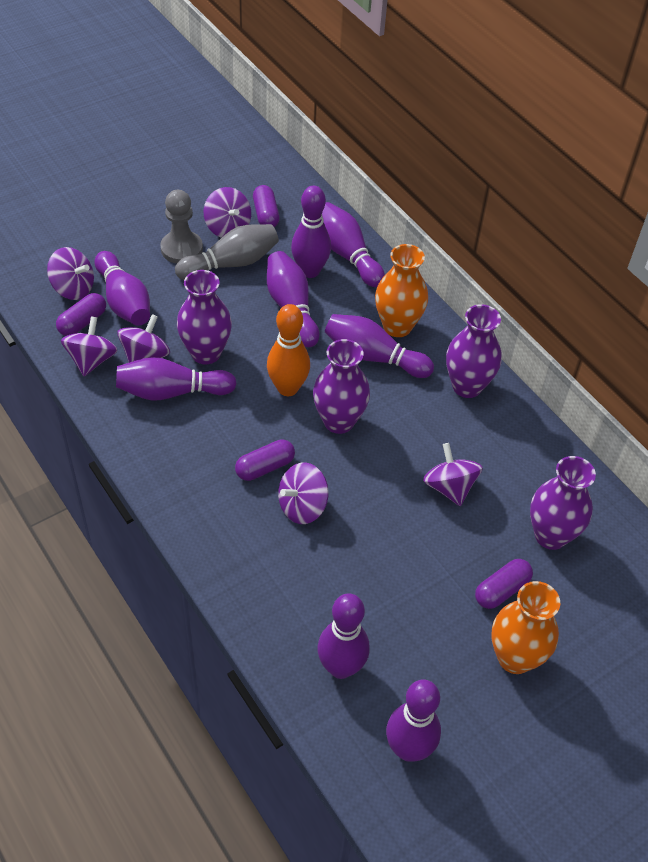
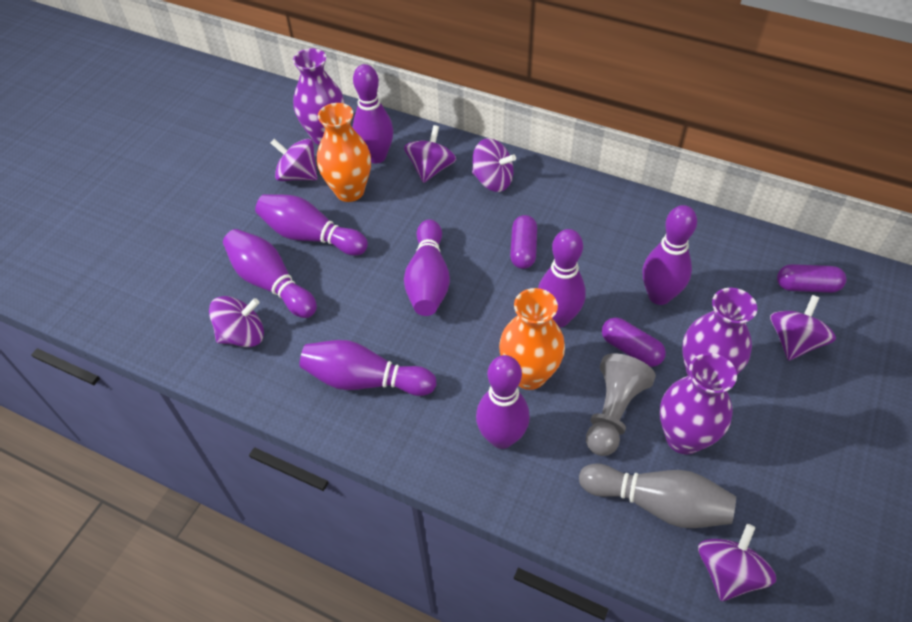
orange bowling pin: 1 -> 0
purple capsule: 4 -> 3
purple vase: 4 -> 3

